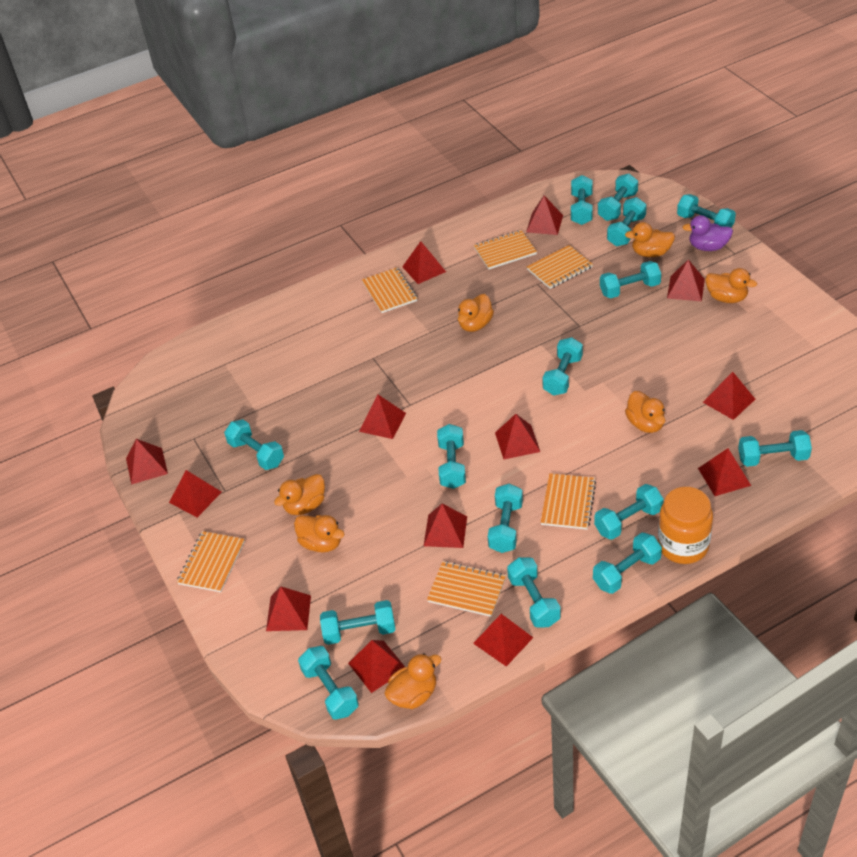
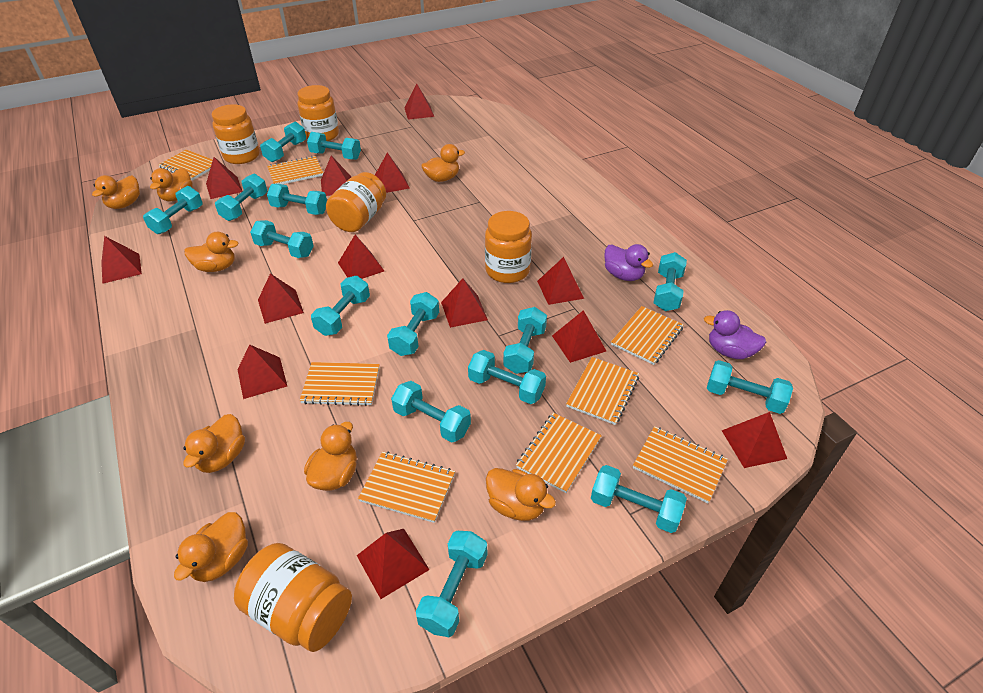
orange duck: 7 -> 8
orange jar: 1 -> 5
orange notebook: 6 -> 8
purple duck: 1 -> 2

